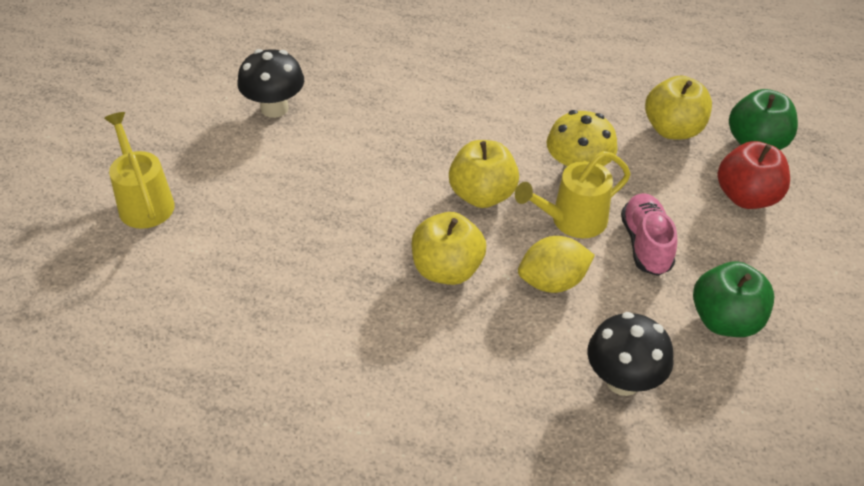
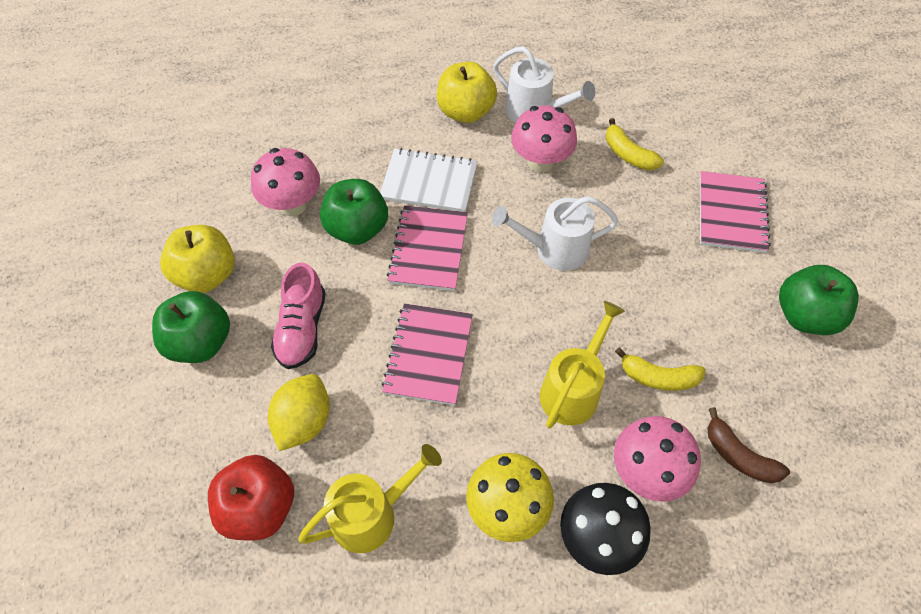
black mushroom: 2 -> 1
brown banana: 0 -> 1
green apple: 2 -> 3
pink mushroom: 0 -> 3
pink notebook: 0 -> 3
white notebook: 0 -> 1
white watering can: 0 -> 2
yellow apple: 3 -> 2
yellow banana: 0 -> 2

